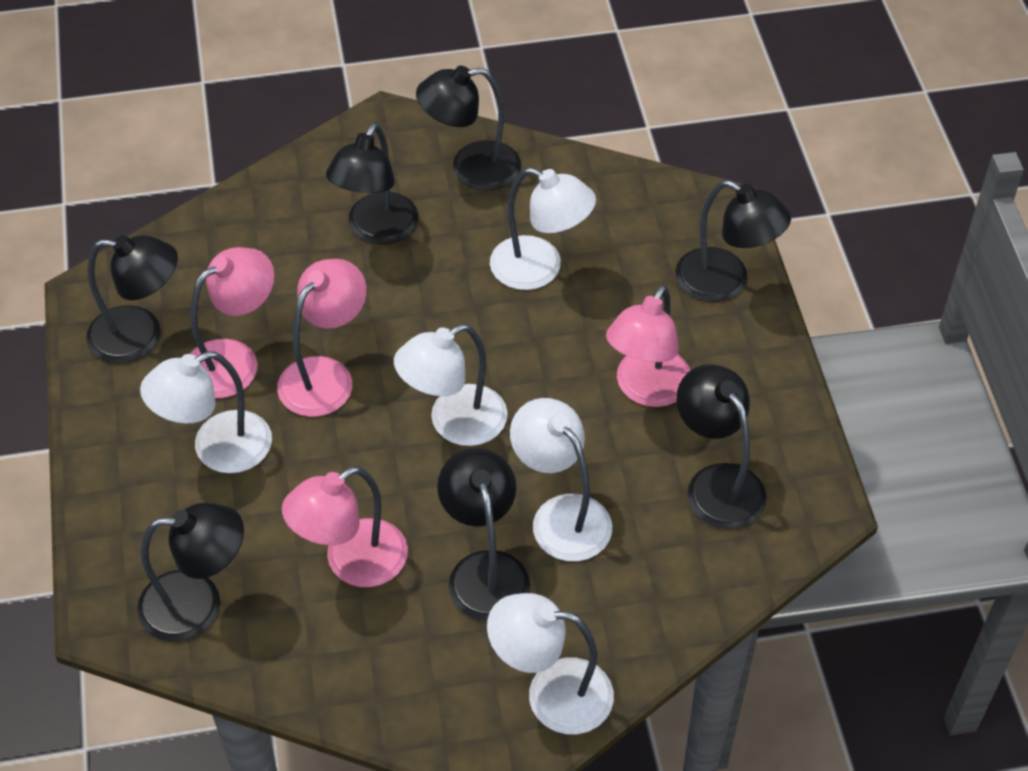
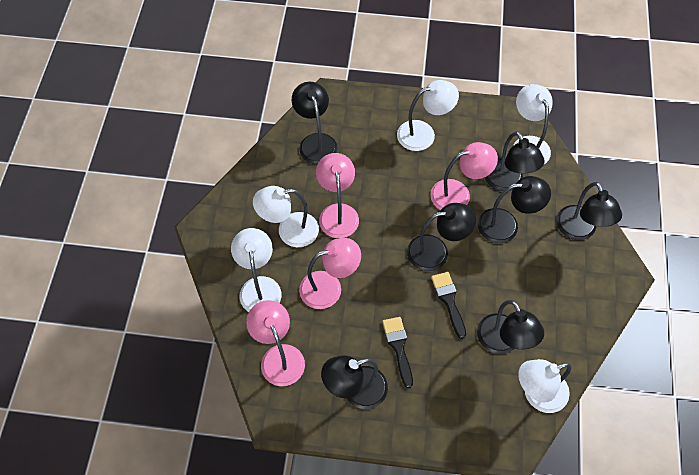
black brush: 0 -> 2

